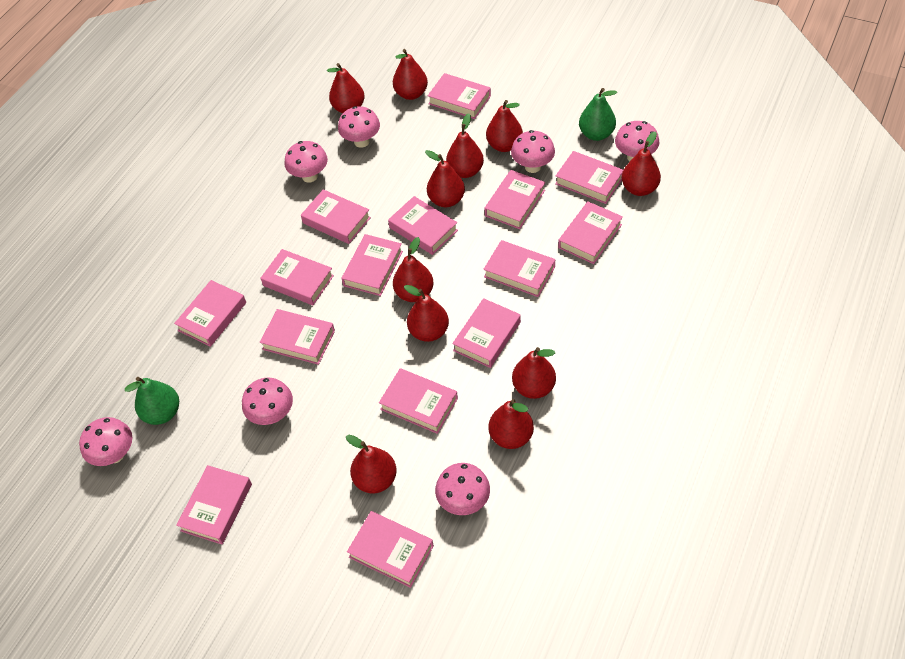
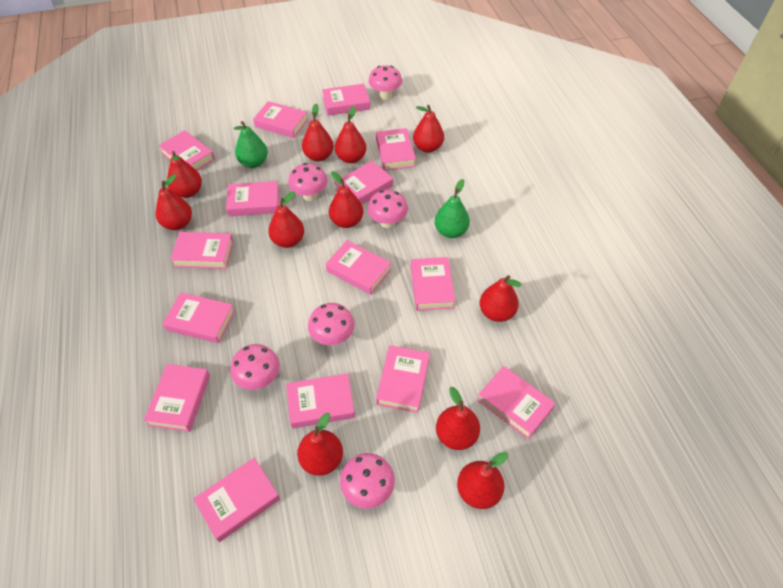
pink mushroom: 7 -> 6

